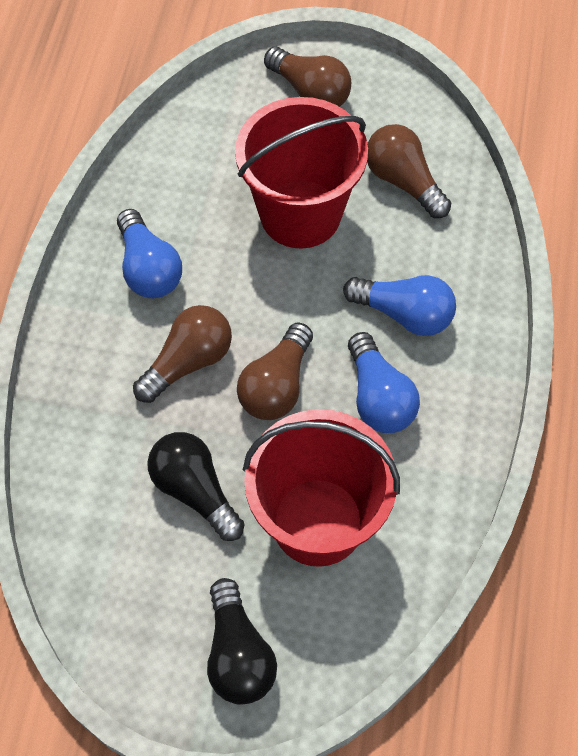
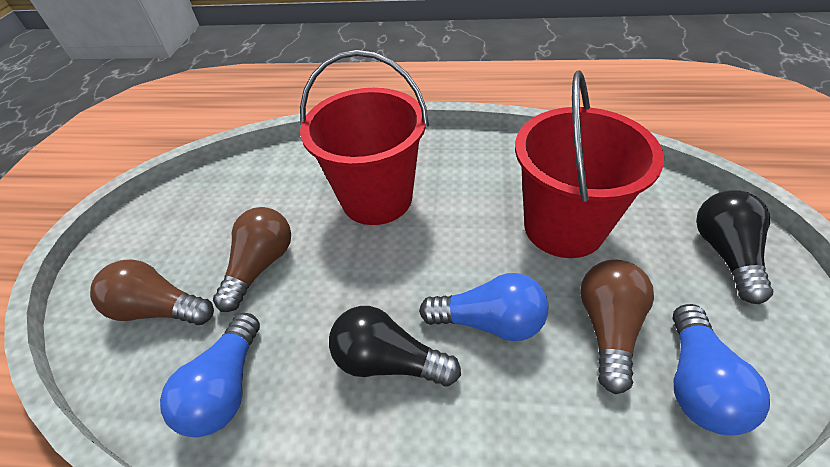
brown light bulb: 4 -> 3

